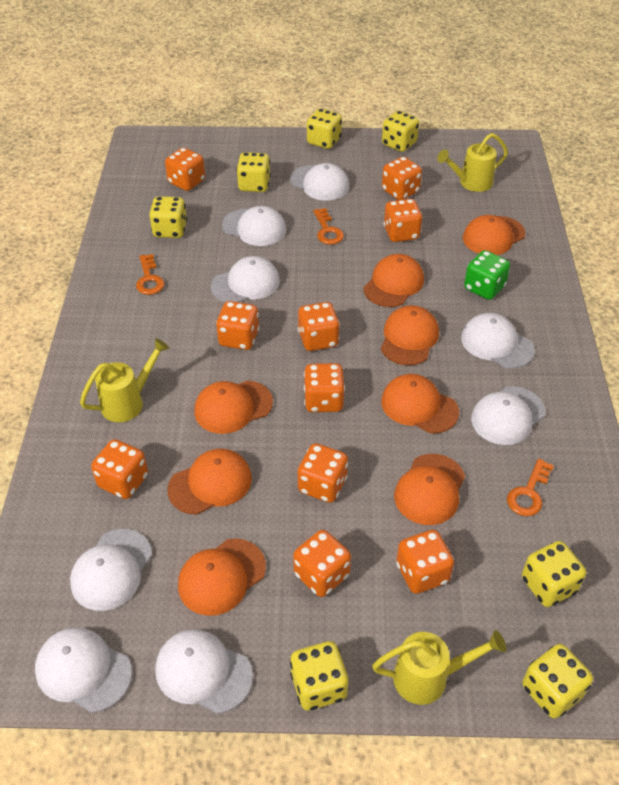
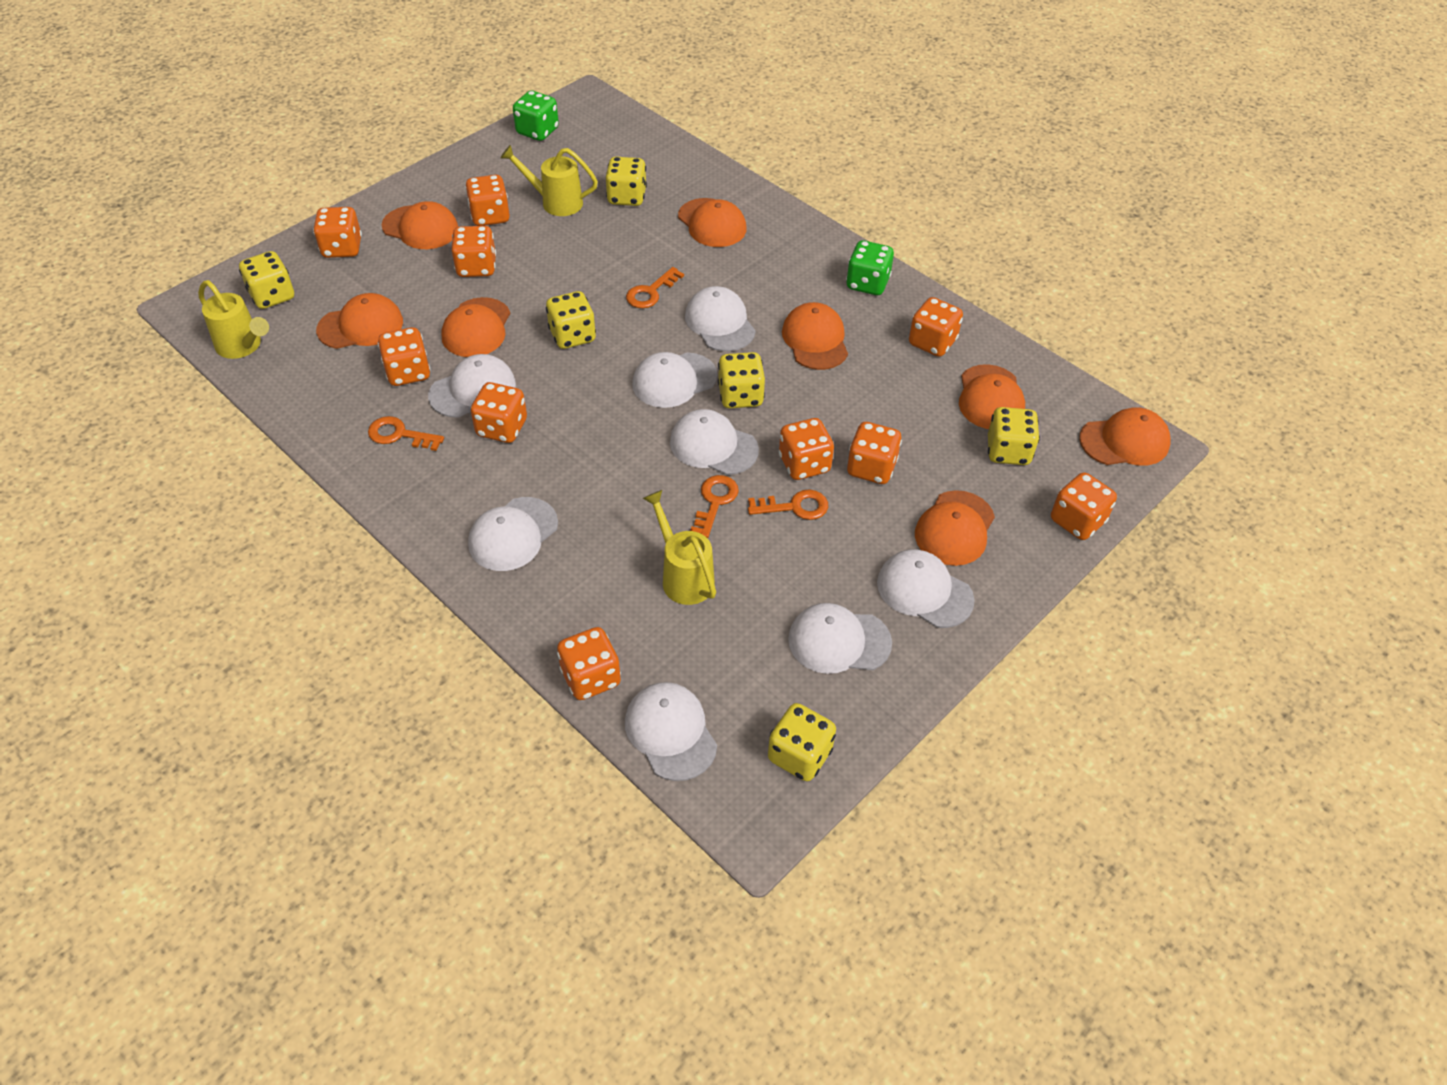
green dice: 1 -> 2
orange key: 3 -> 4
yellow dice: 7 -> 6

